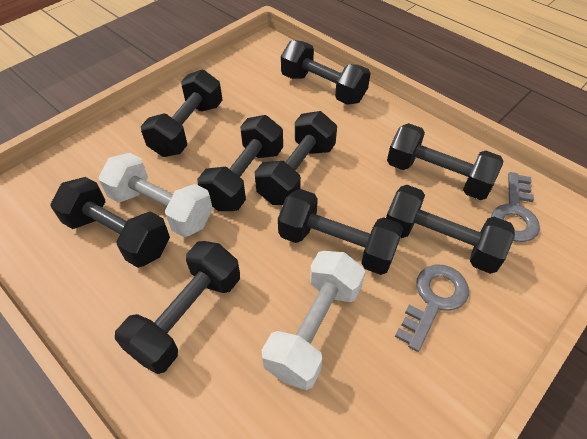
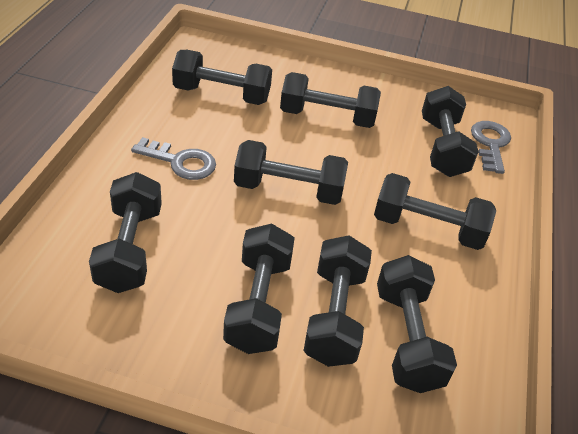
white dumbbell: 2 -> 0

